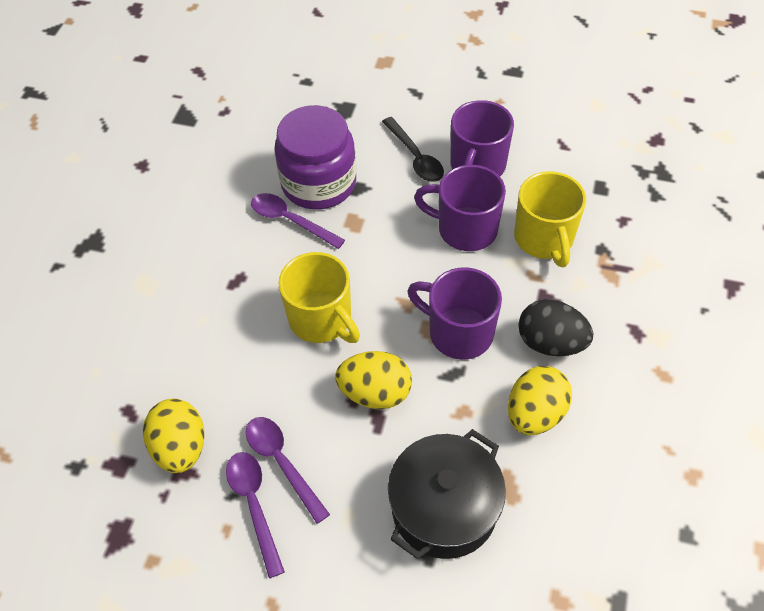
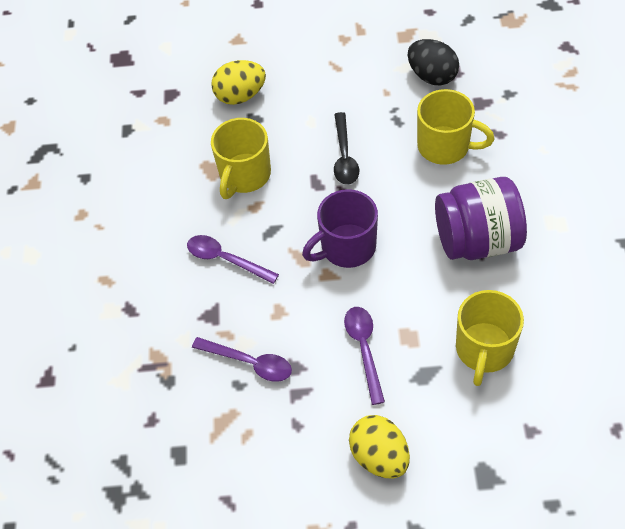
black pot: 1 -> 0
purple mug: 3 -> 1
yellow egg: 3 -> 2
yellow mug: 2 -> 3

